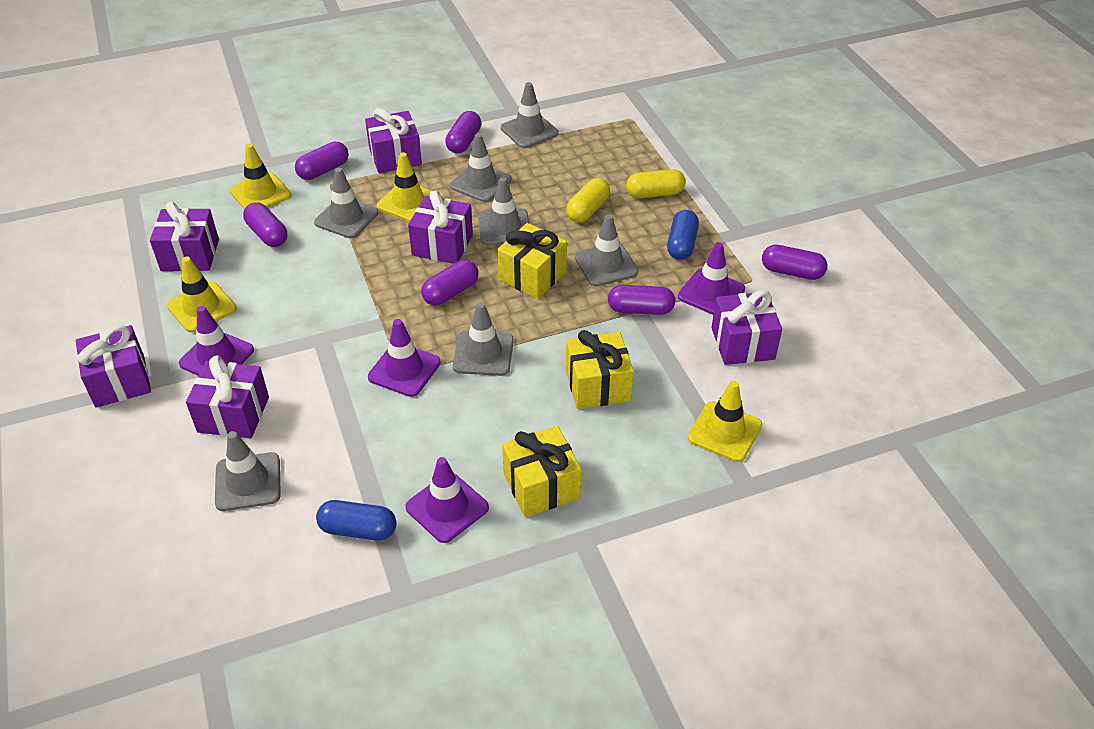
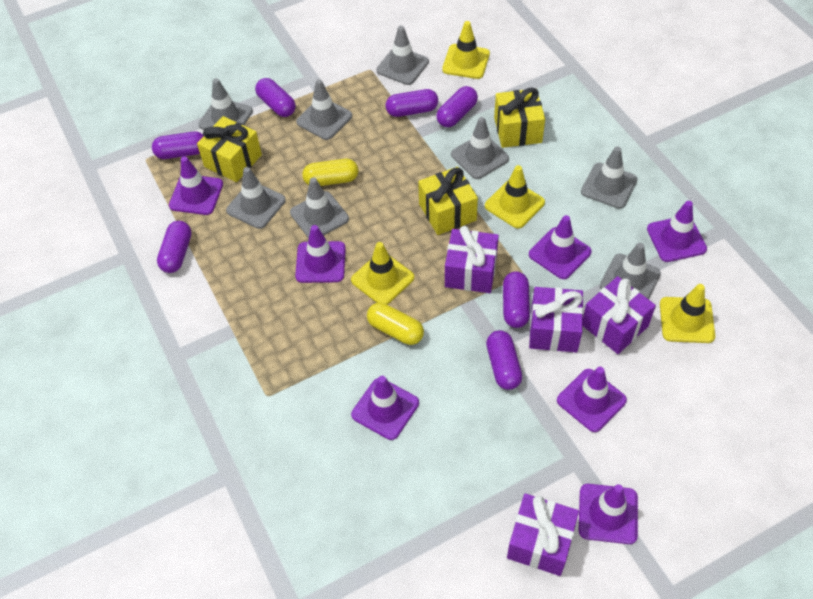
blue capsule: 2 -> 0
grey traffic cone: 7 -> 8
purple capsule: 6 -> 7
purple gift: 6 -> 4
purple traffic cone: 4 -> 7

